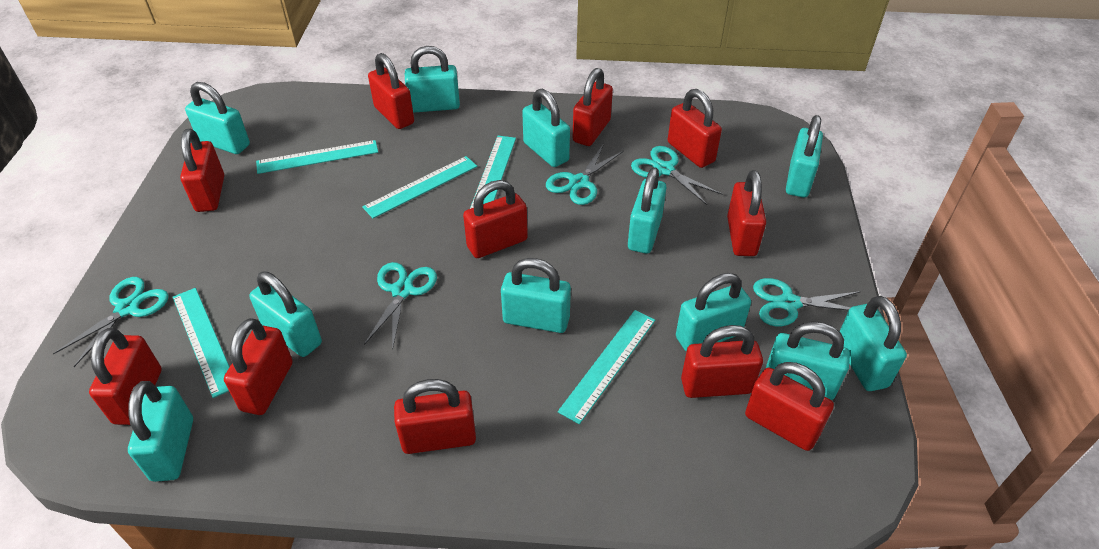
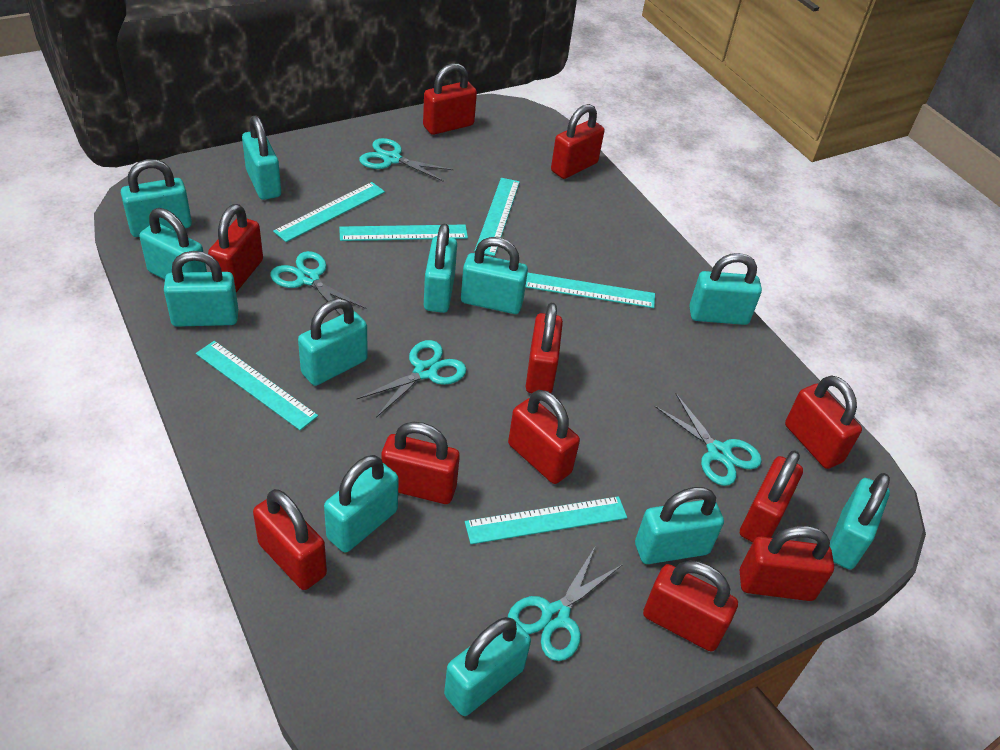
turquoise padlock: 11 -> 12
turquoise ruler: 5 -> 6

